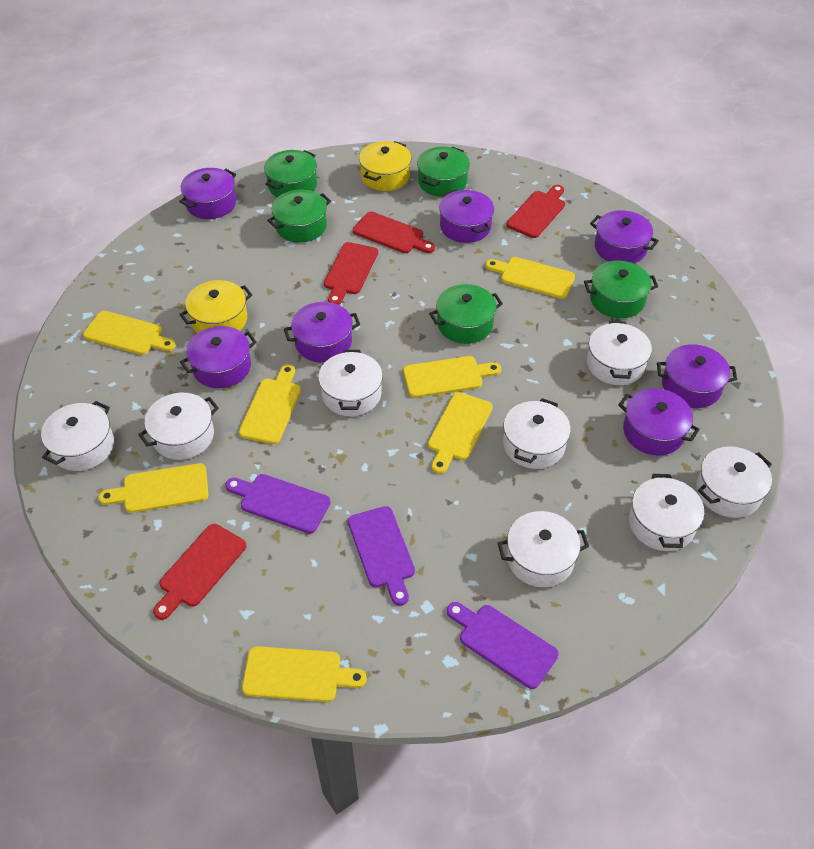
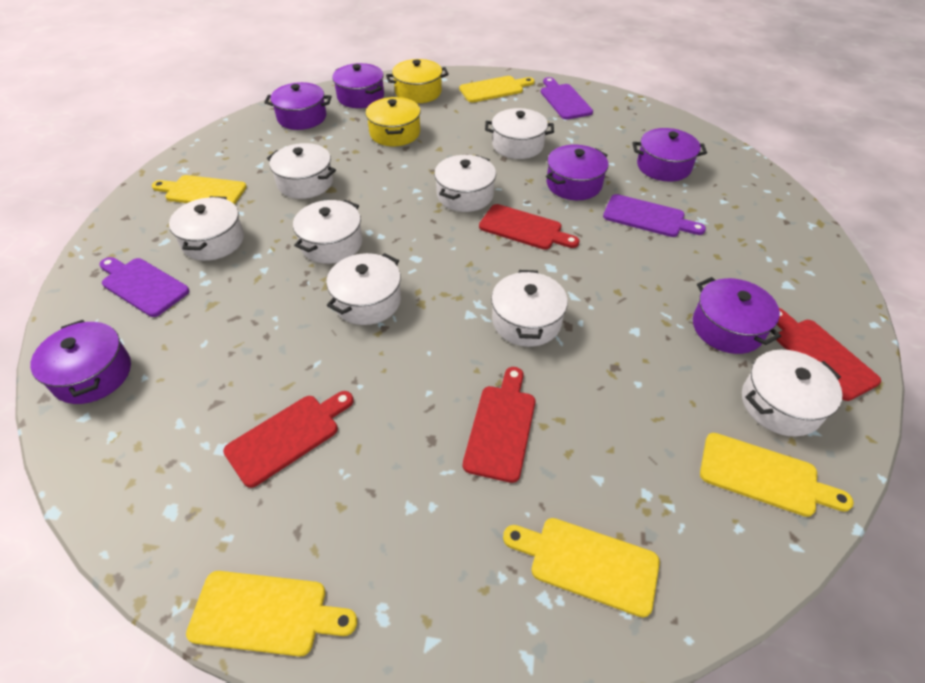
green pot: 5 -> 0
purple pot: 7 -> 6
yellow cutting board: 7 -> 5

